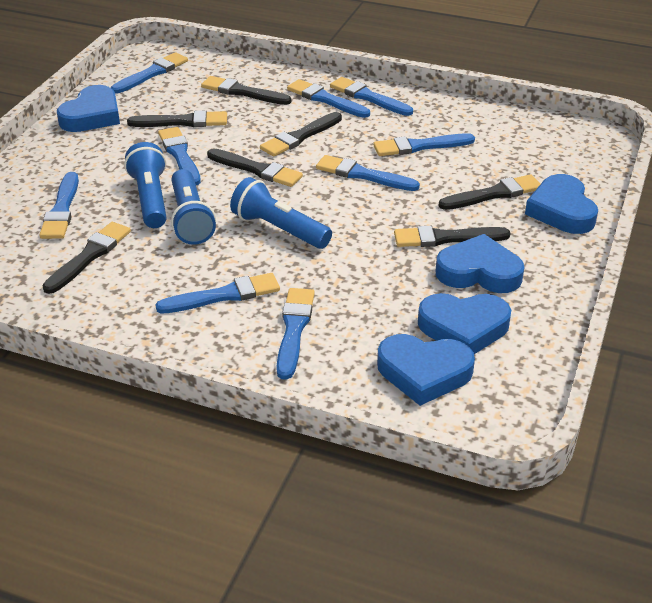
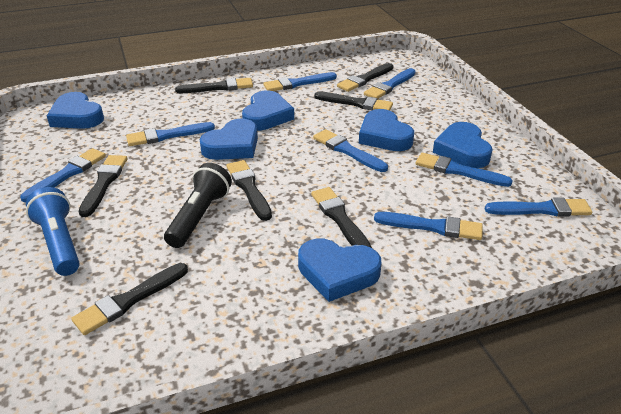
black flashlight: 0 -> 1
blue brush: 9 -> 8
blue flashlight: 3 -> 1
blue heart: 5 -> 6

